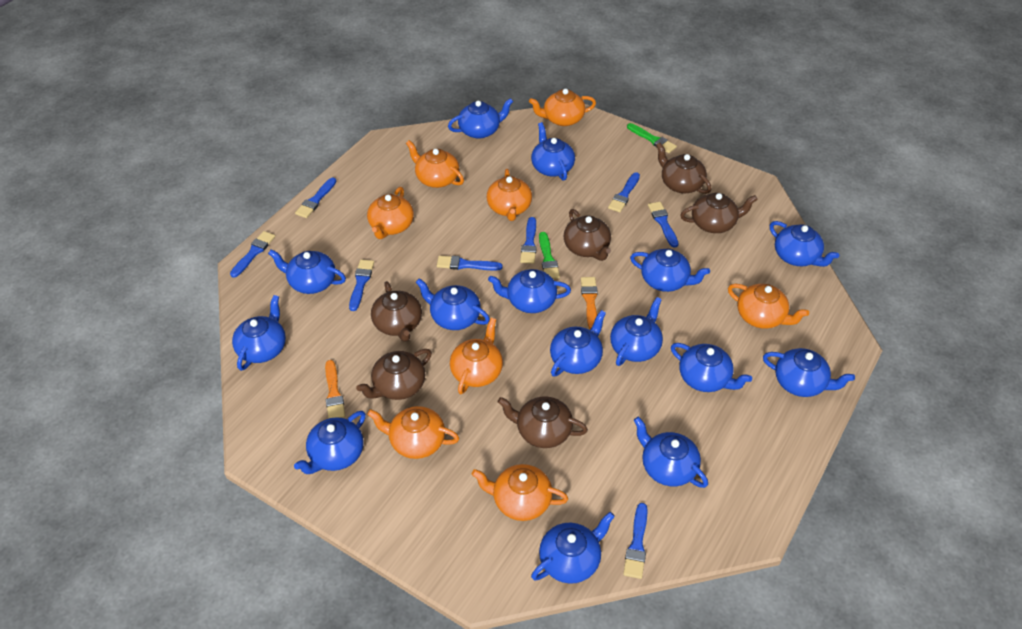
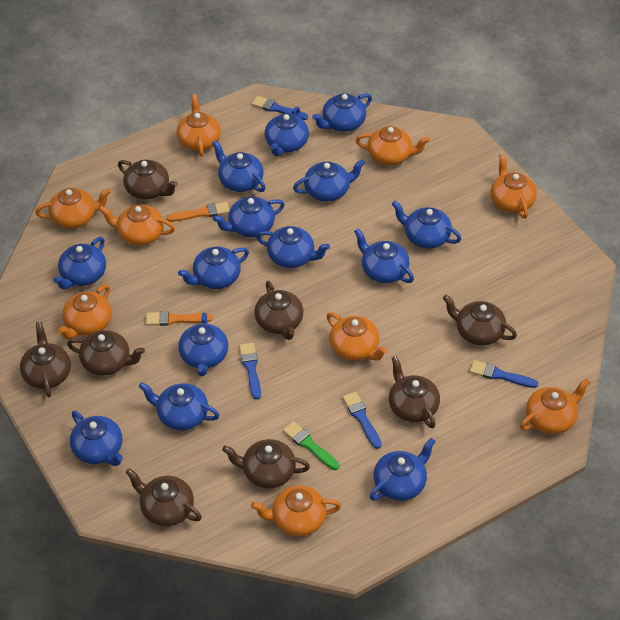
blue brush: 8 -> 4
blue teapot: 15 -> 14
brown teapot: 6 -> 8
green brush: 2 -> 1
orange teapot: 8 -> 9

